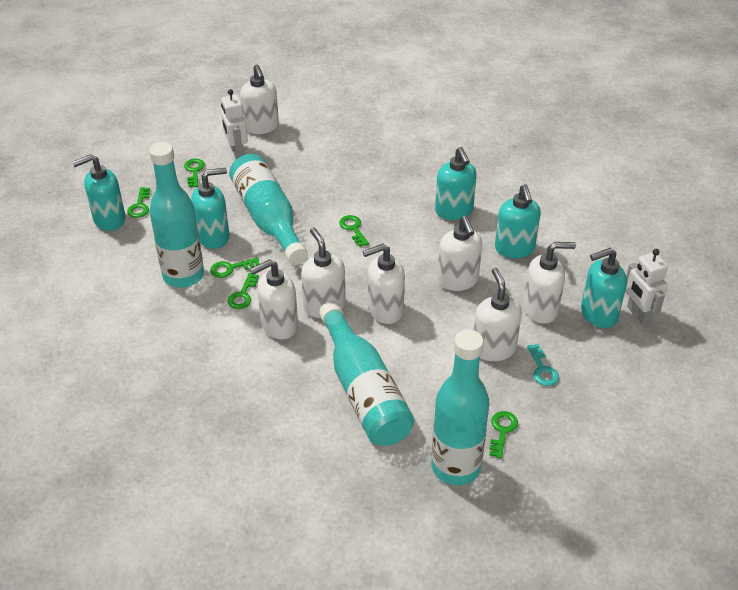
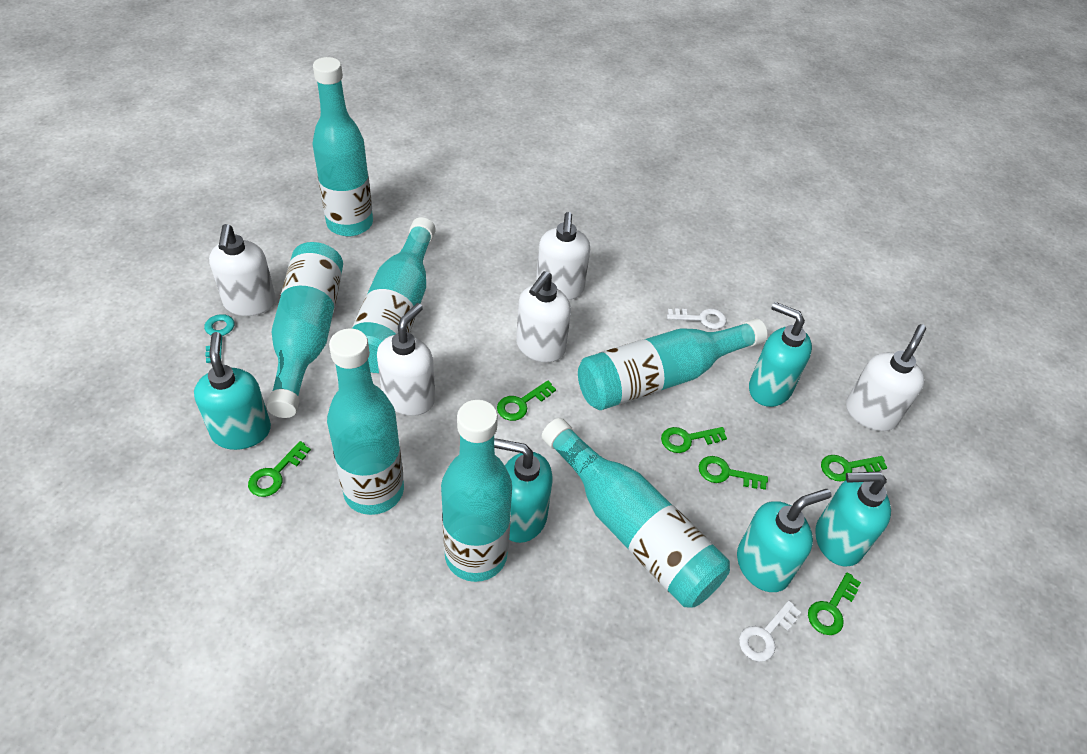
turquoise bottle: 4 -> 7
white key: 0 -> 2
white robot: 2 -> 0
white soap dispenser: 7 -> 5

